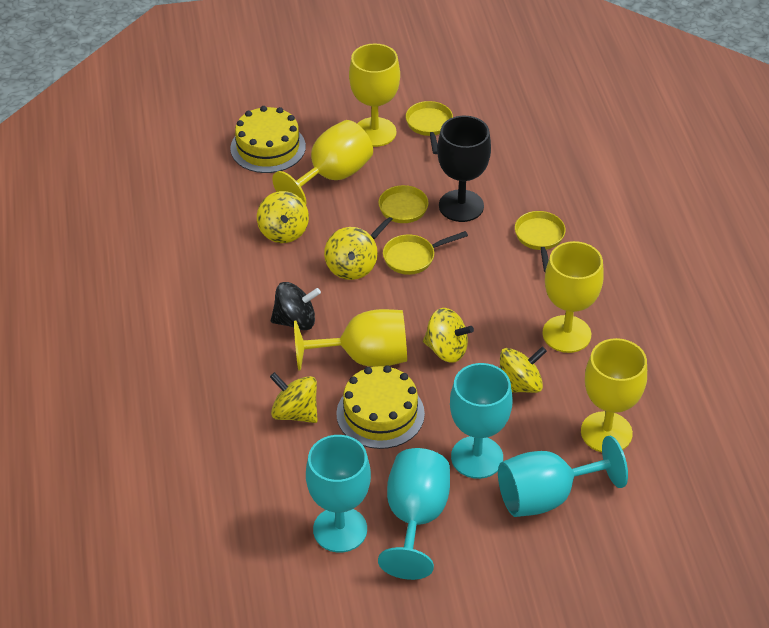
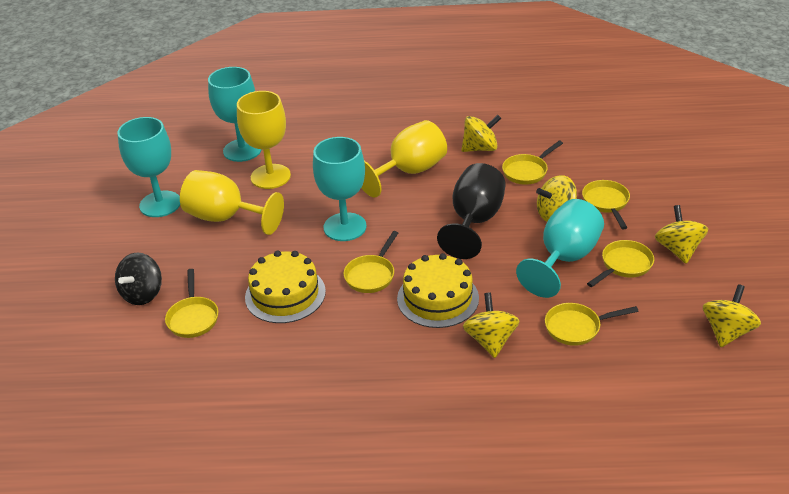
yellow goblet: 5 -> 3
yellow pan: 4 -> 6

